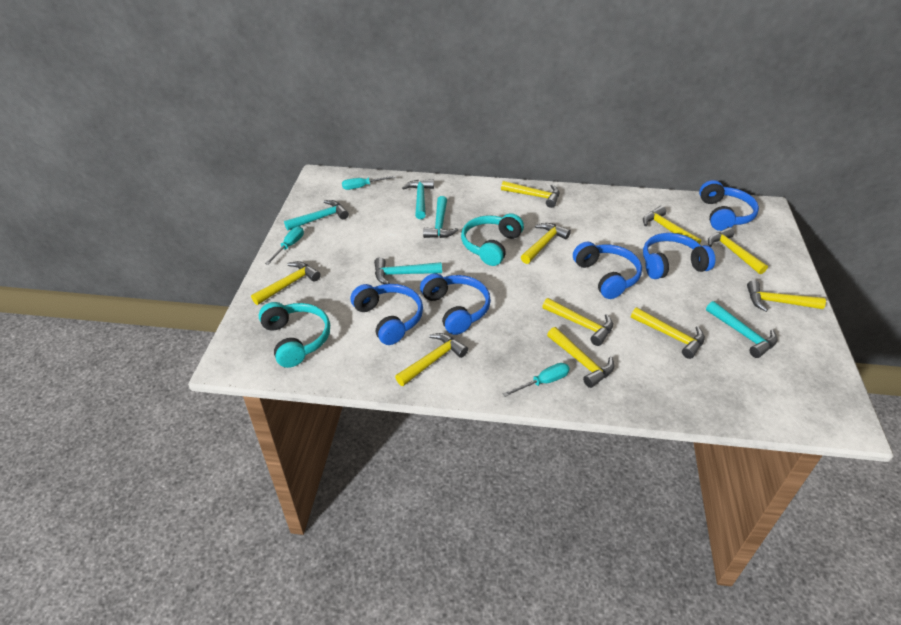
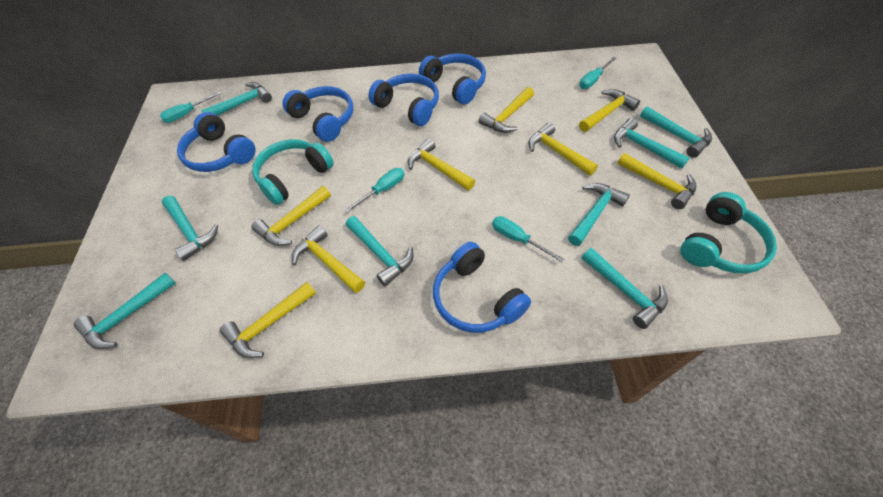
turquoise hammer: 5 -> 8
turquoise screwdriver: 3 -> 4
yellow hammer: 10 -> 8

